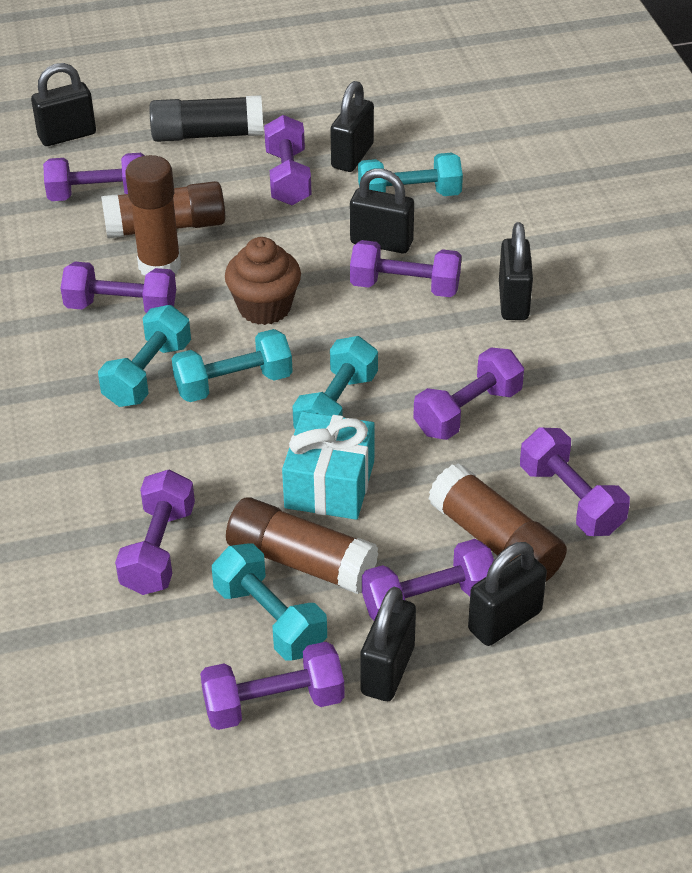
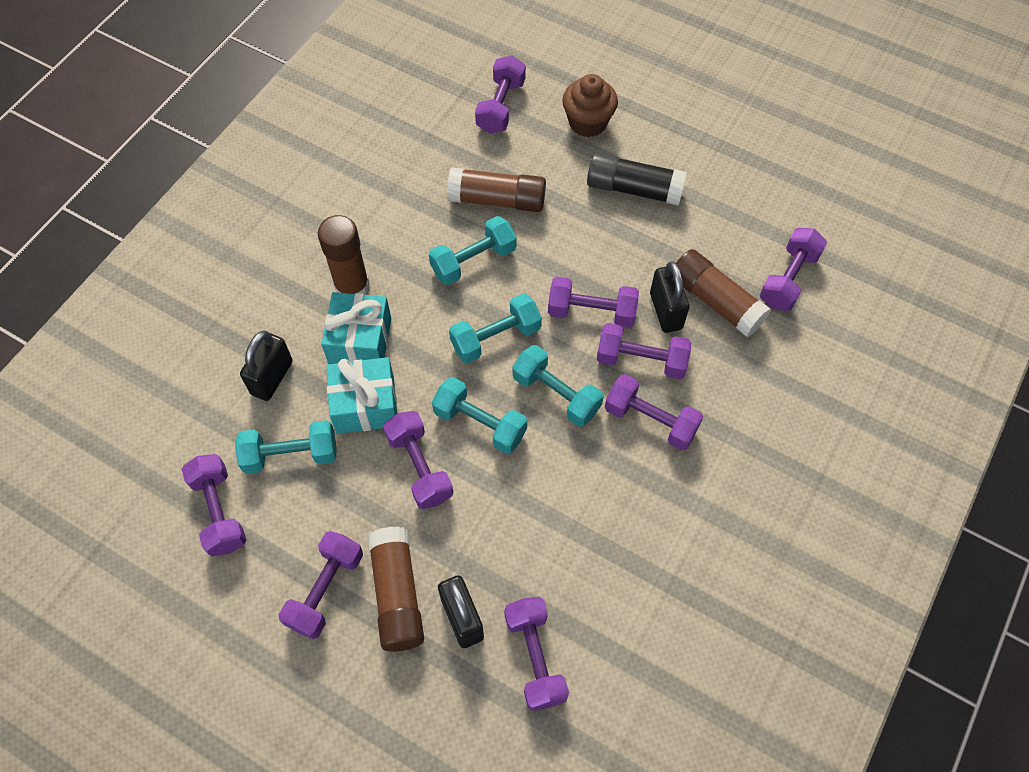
black padlock: 6 -> 3
turquoise gift: 1 -> 2

